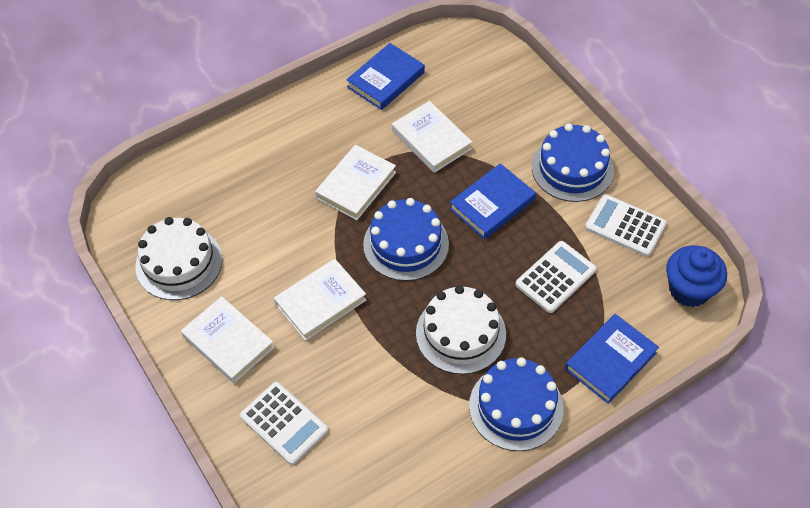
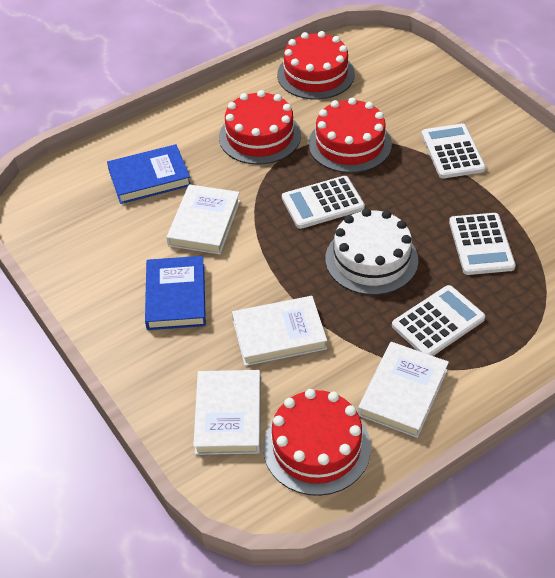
blue book: 3 -> 2
blue cake: 3 -> 0
blue cupcake: 1 -> 0
red cake: 0 -> 4
white cake: 2 -> 1
white calculator: 3 -> 4

